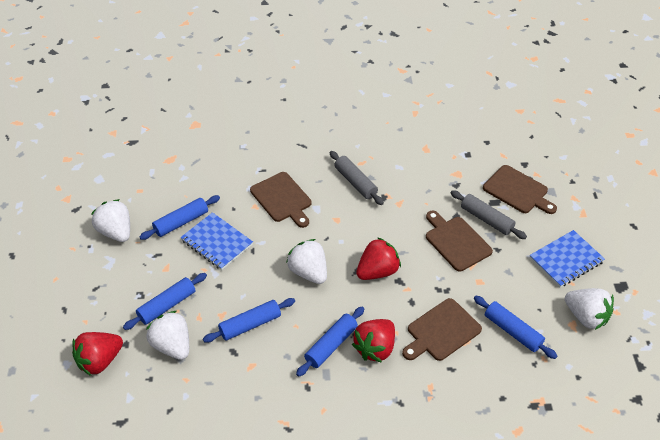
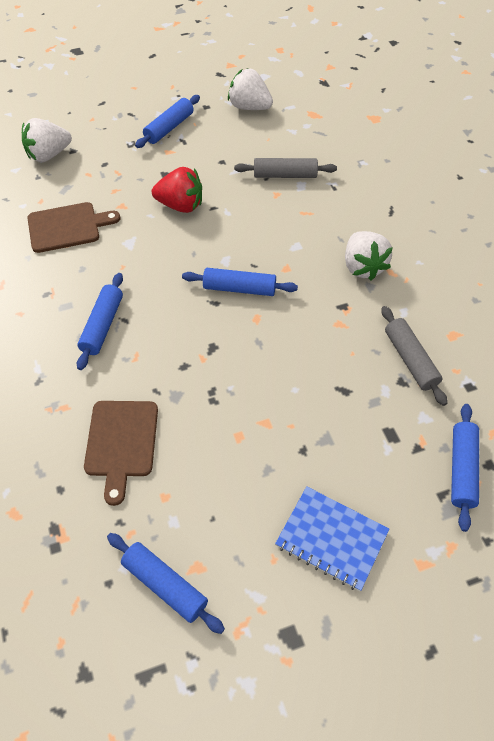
blue notebook: 2 -> 1
brown cutting board: 4 -> 2
red strawberry: 3 -> 1
white strawberry: 4 -> 3

